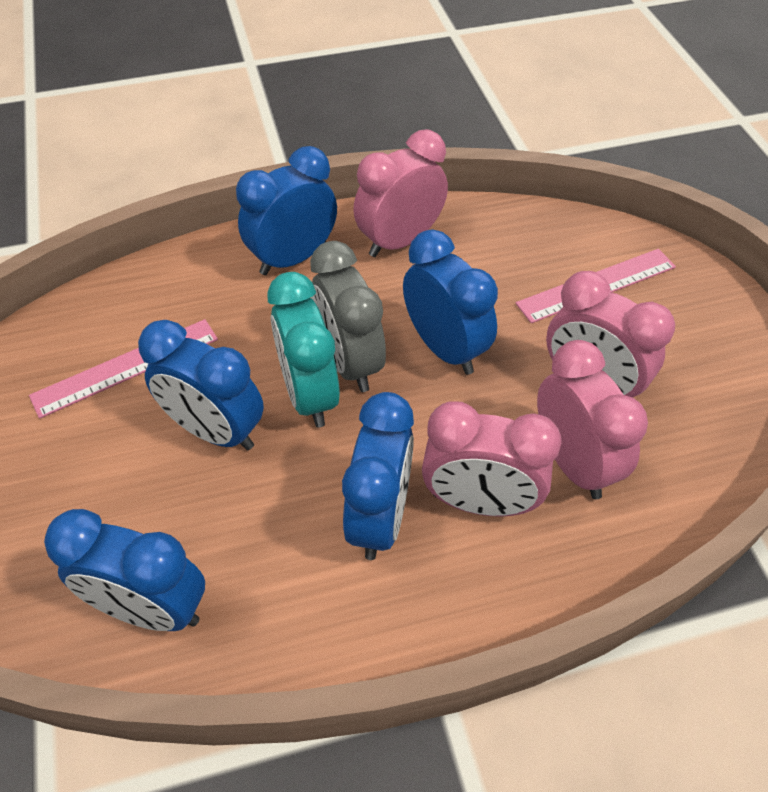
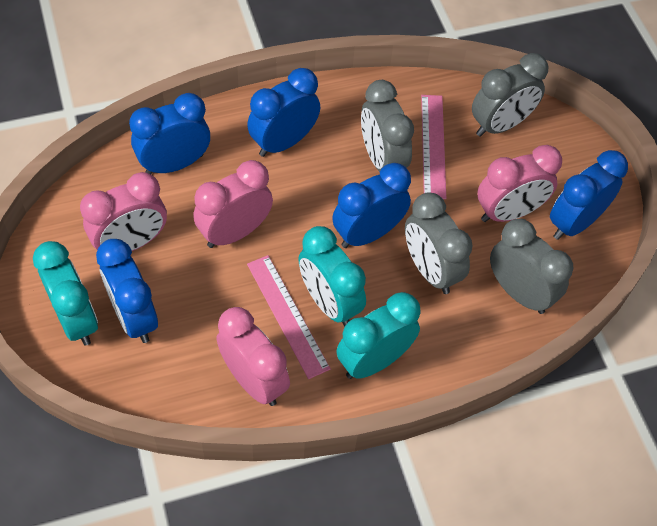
grey clock: 1 -> 4
turquoise clock: 1 -> 3

